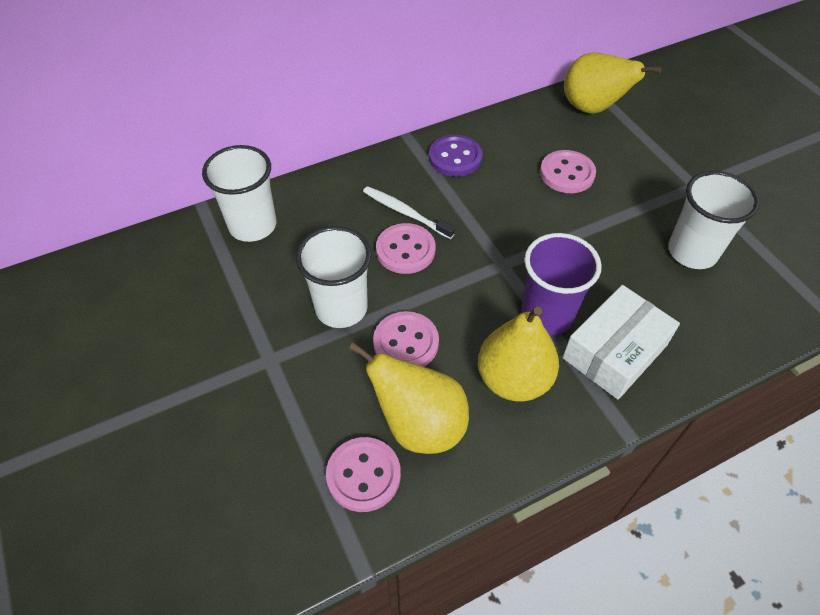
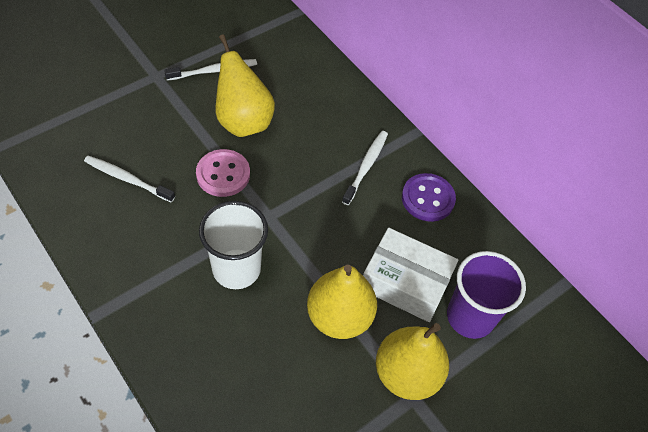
pink button: 4 -> 1
white cup: 3 -> 1
white toothbrush: 1 -> 3

